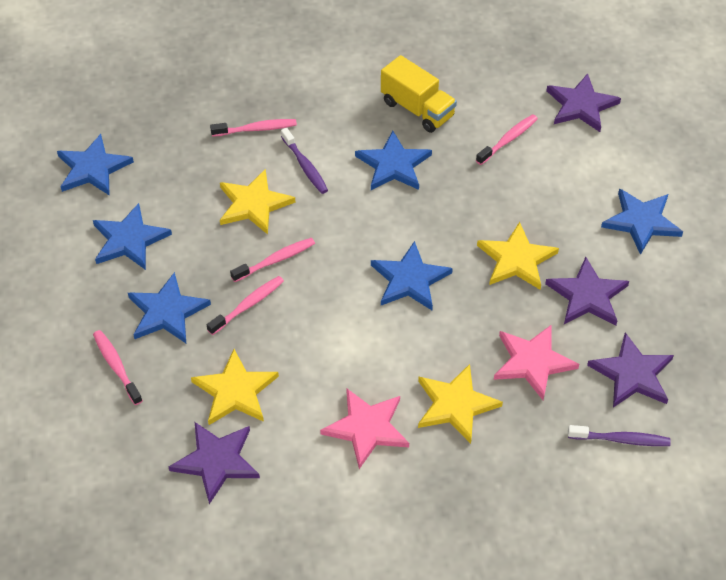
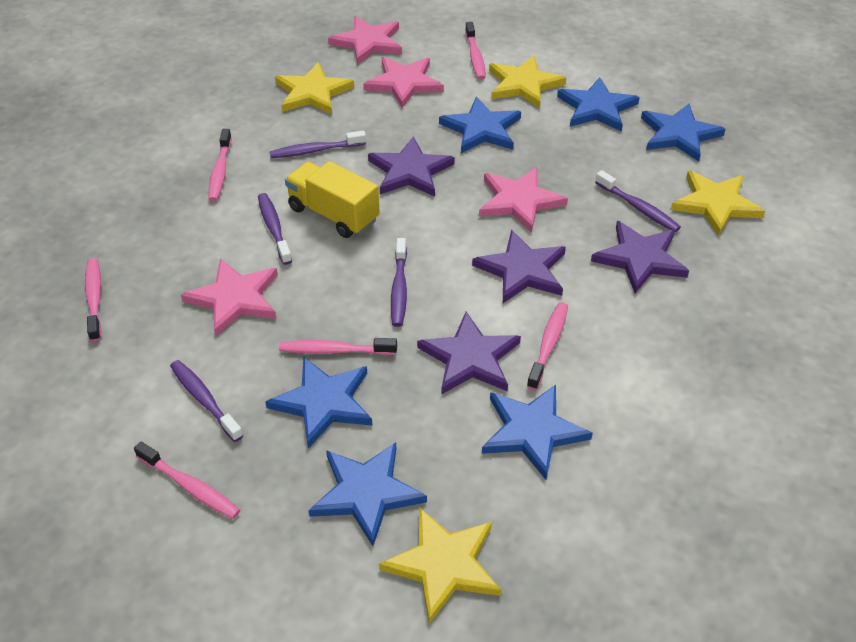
pink star: 2 -> 4
pink toothbrush: 5 -> 6
purple toothbrush: 2 -> 5

